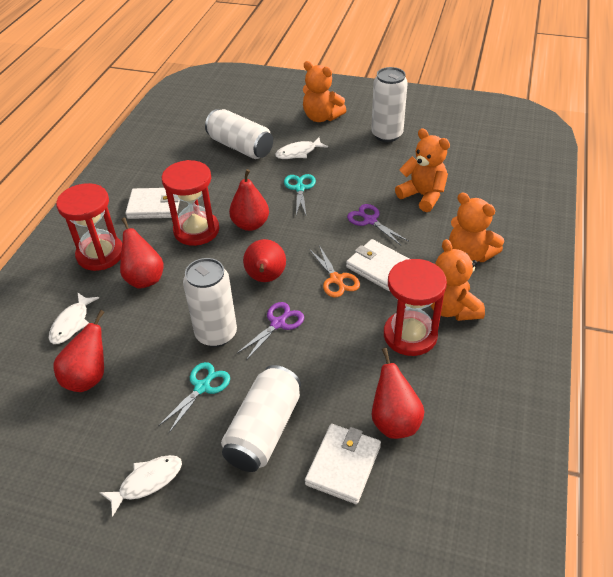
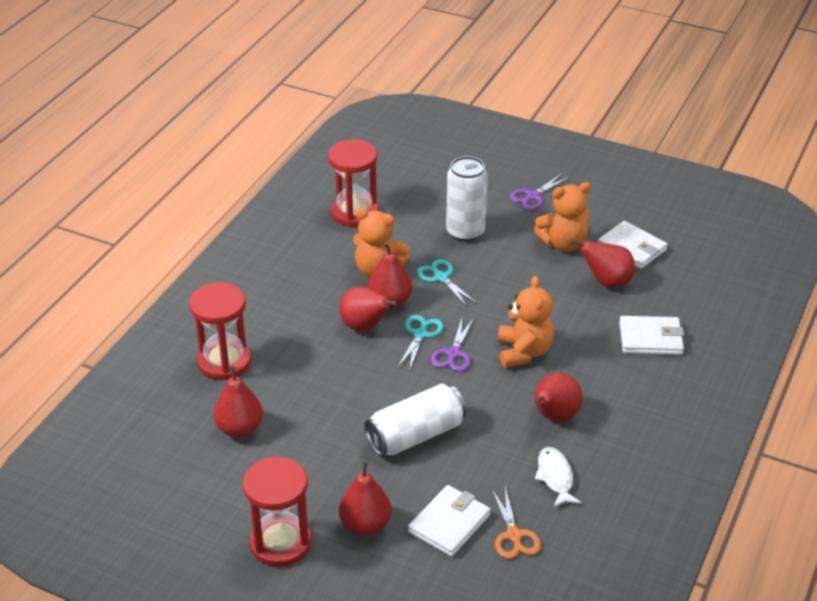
orange teddy bear: 4 -> 3
red pear: 5 -> 6
white can: 4 -> 2
white fish: 3 -> 1

